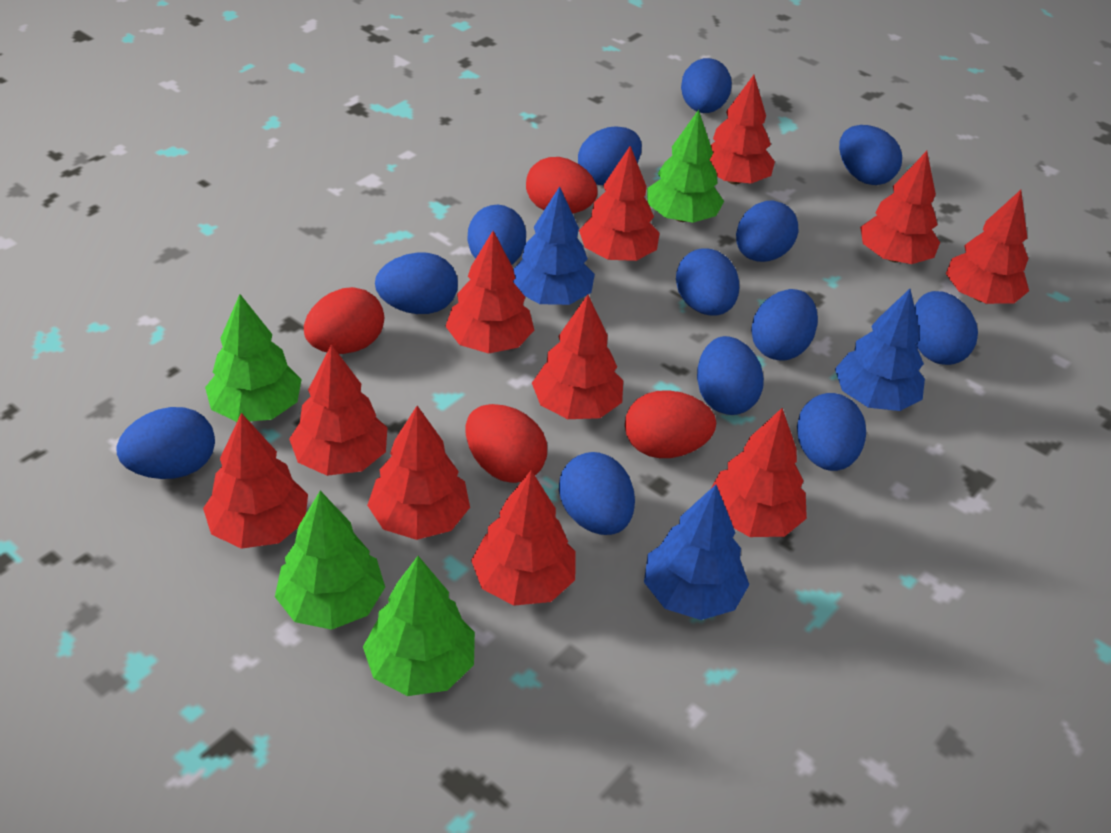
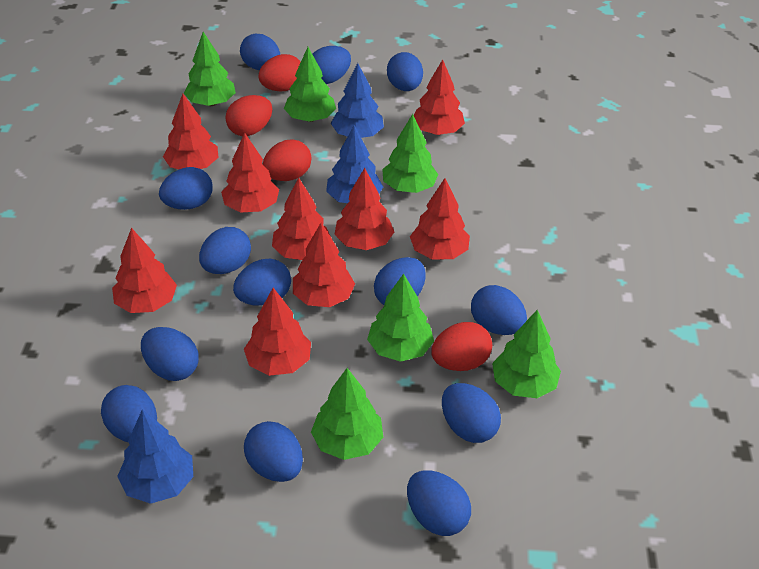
green tree: 4 -> 6
red tree: 11 -> 9

